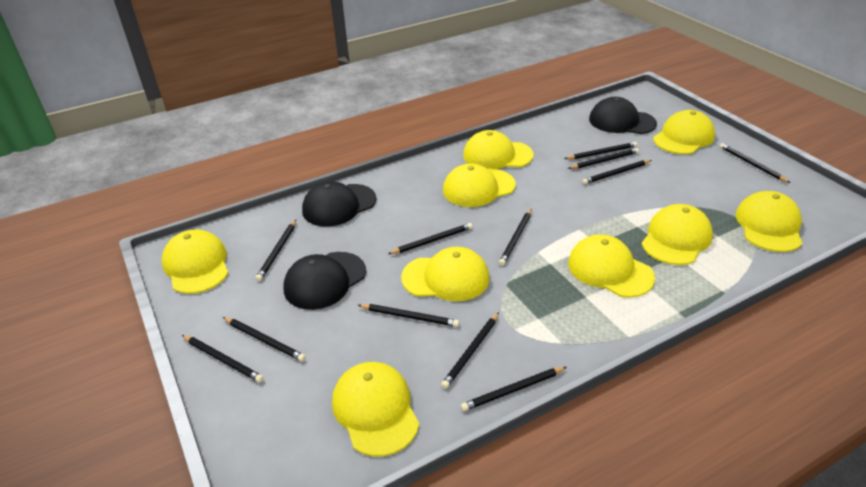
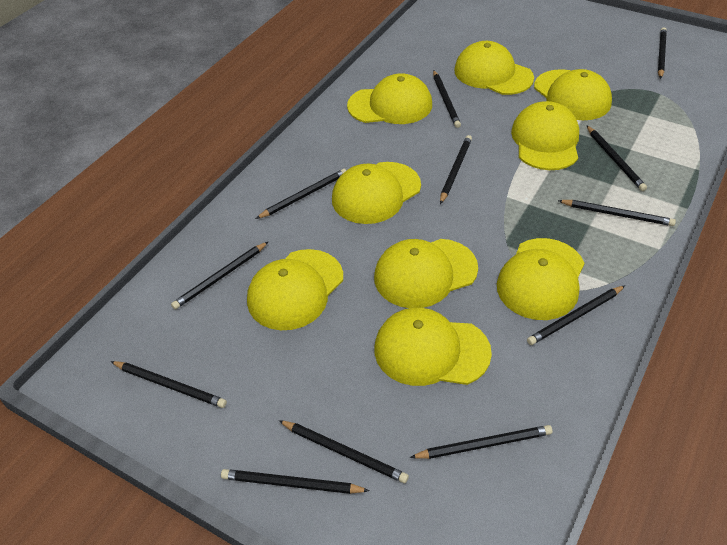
black cap: 3 -> 0

